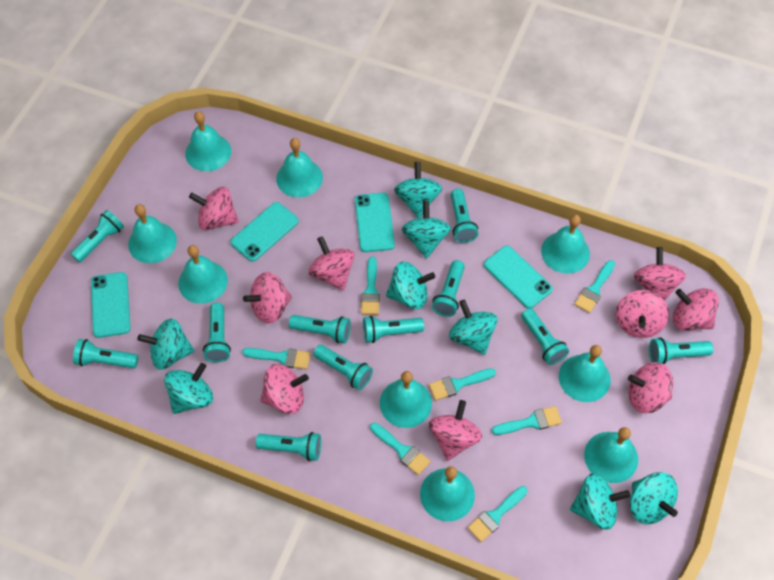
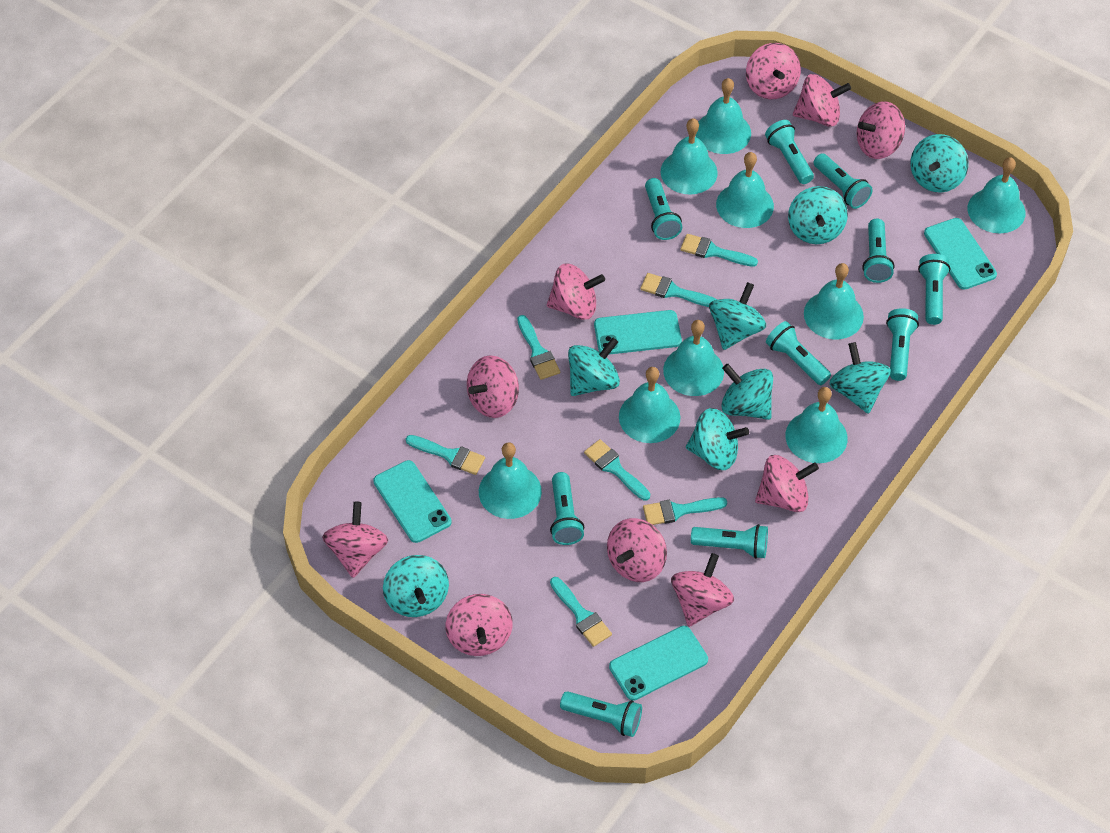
pink spinning top: 9 -> 10
turquoise flashlight: 11 -> 10

